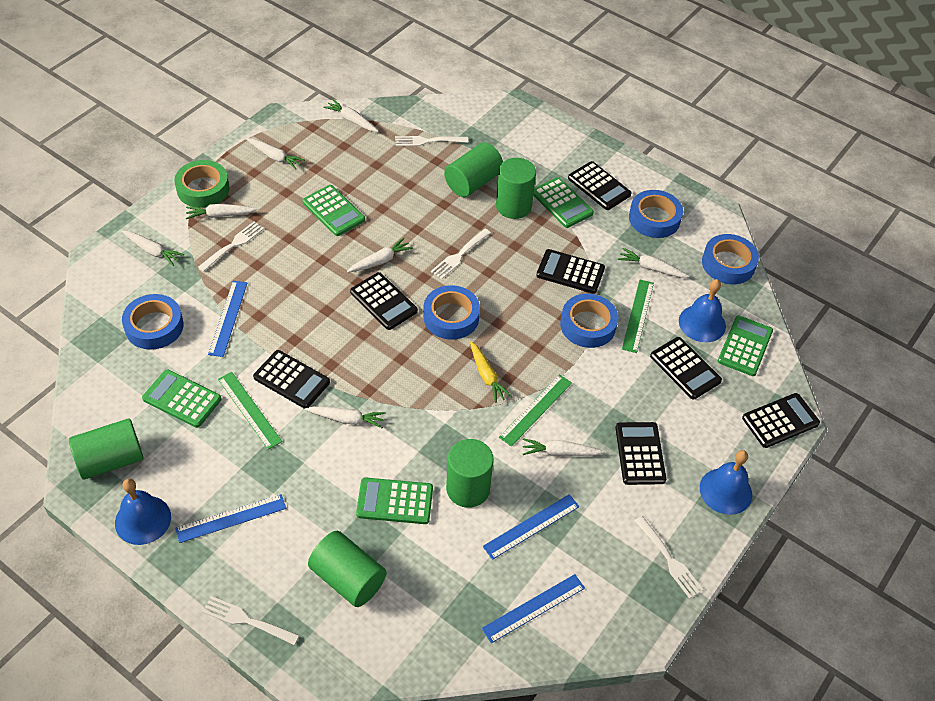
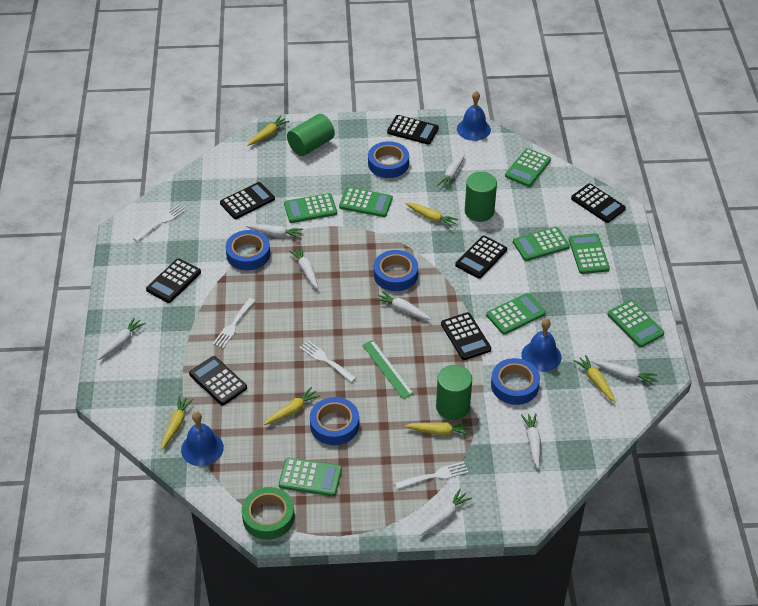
blue ruler: 4 -> 0
green calculator: 5 -> 8
green cylinder: 5 -> 3
green ruler: 3 -> 1
white fork: 5 -> 4
yellow carrot: 1 -> 6

